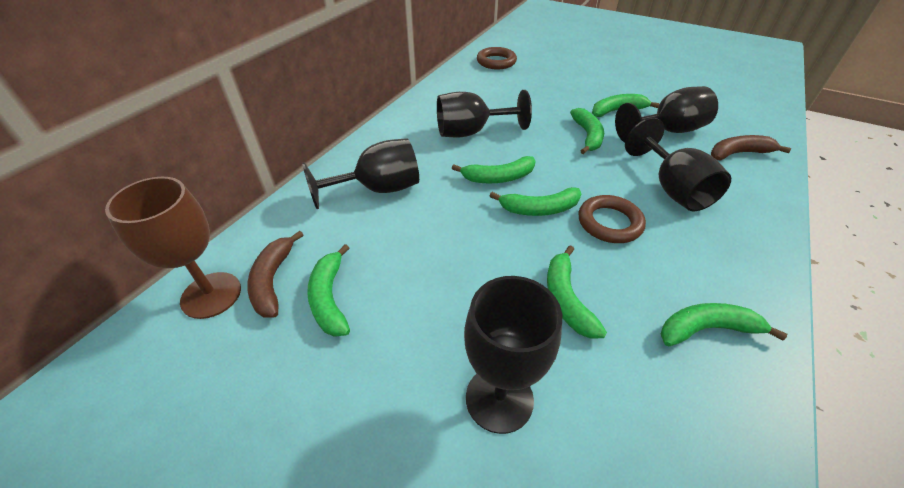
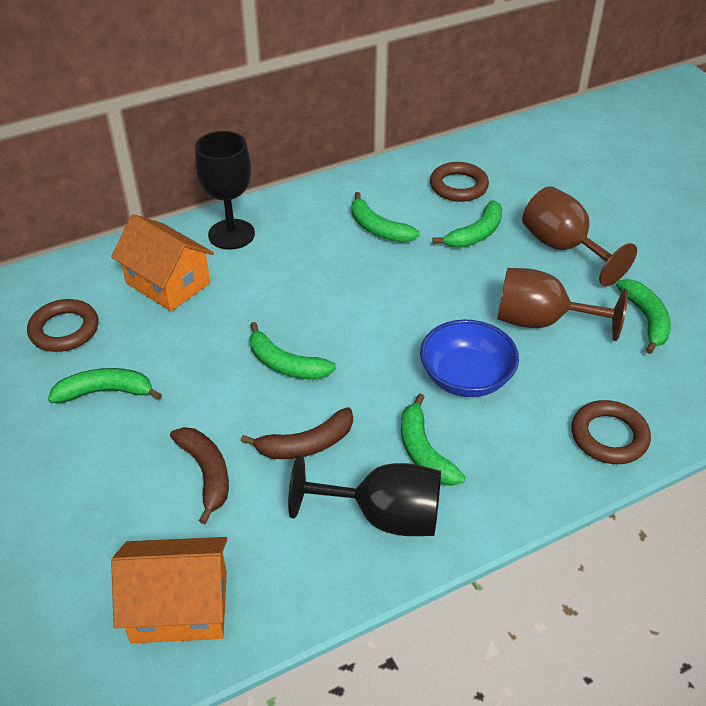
black goblet: 5 -> 2
blue bowl: 0 -> 1
brown goblet: 1 -> 2
brown ring: 2 -> 3
green banana: 7 -> 6
orange house: 0 -> 2

